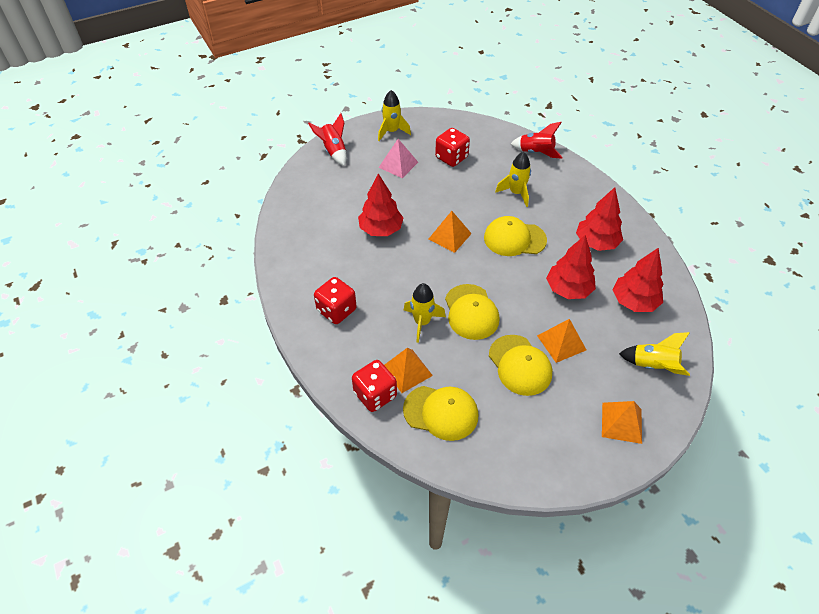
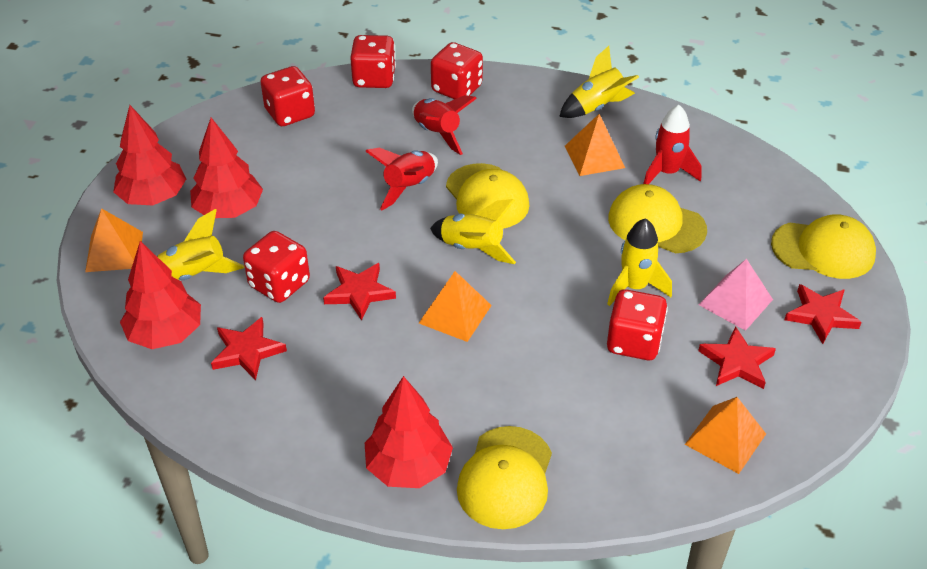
red dice: 3 -> 5
red rocket: 2 -> 3
red star: 0 -> 4

